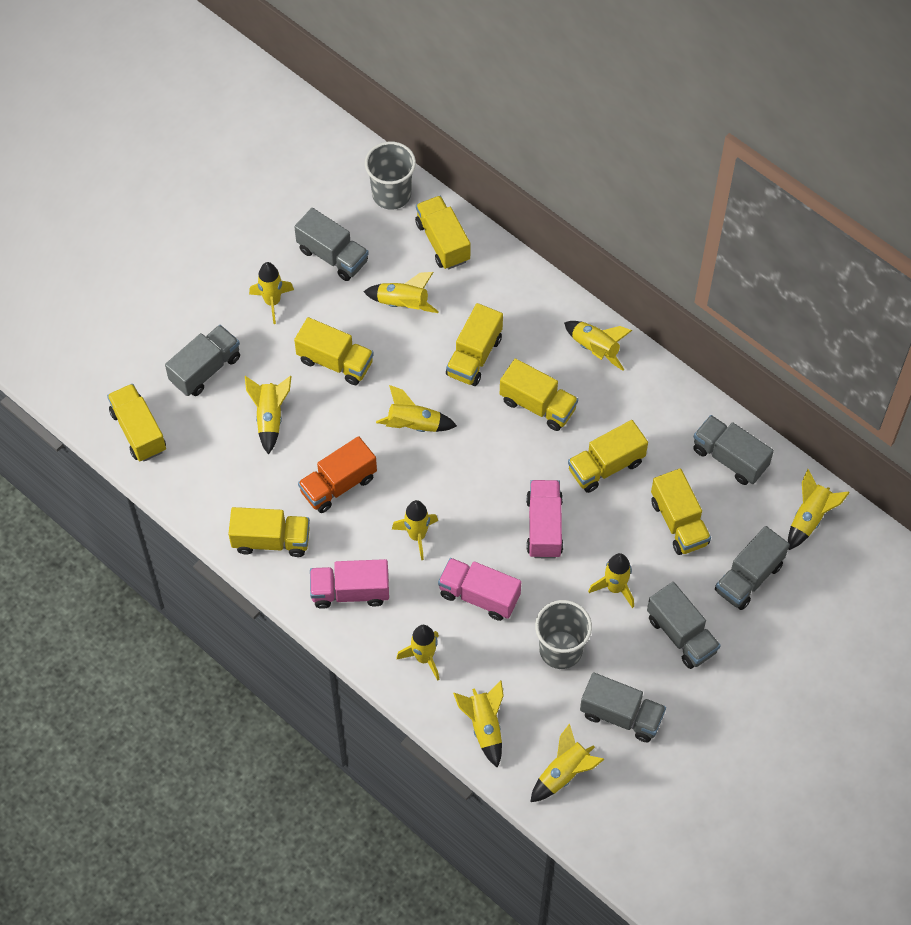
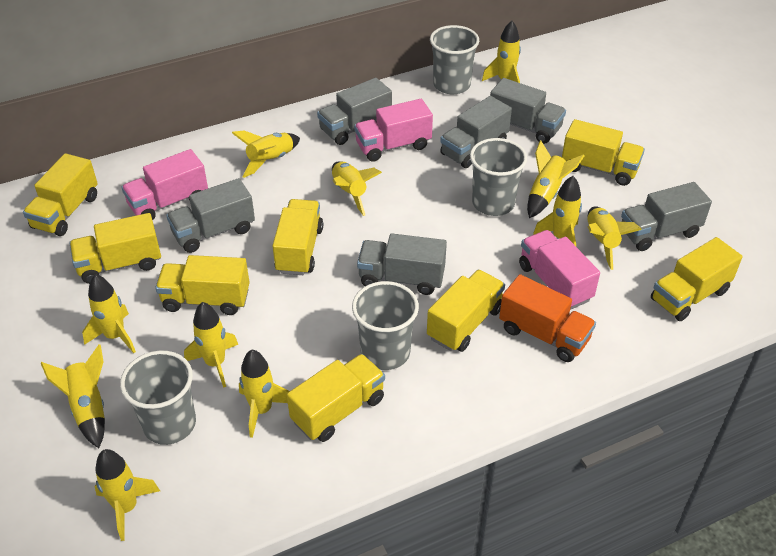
grey cup: 2 -> 4

